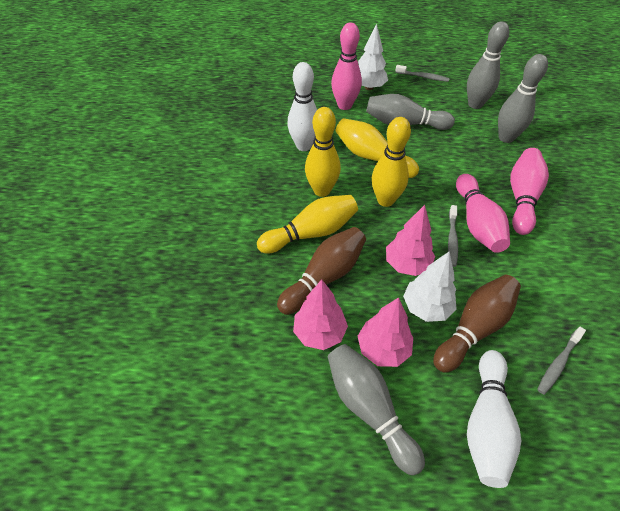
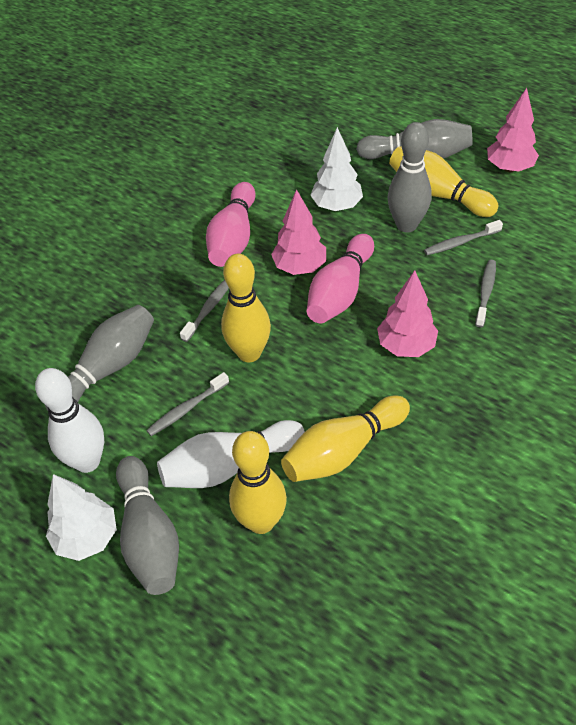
brown bowling pin: 2 -> 0
grey toothbrush: 3 -> 4
pink bowling pin: 3 -> 2

